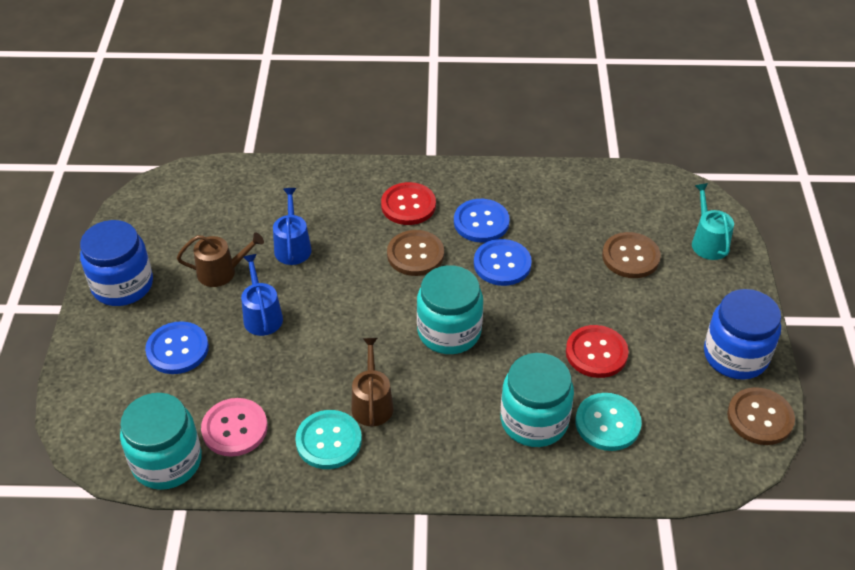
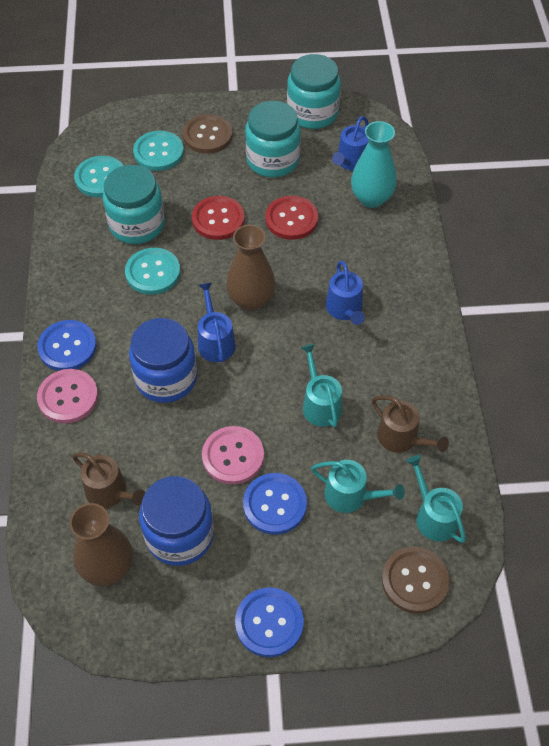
blue watering can: 2 -> 3
brown button: 3 -> 2
brown vase: 0 -> 2
pink button: 1 -> 2
turquoise button: 2 -> 3
turquoise vase: 0 -> 1
turquoise watering can: 1 -> 3

